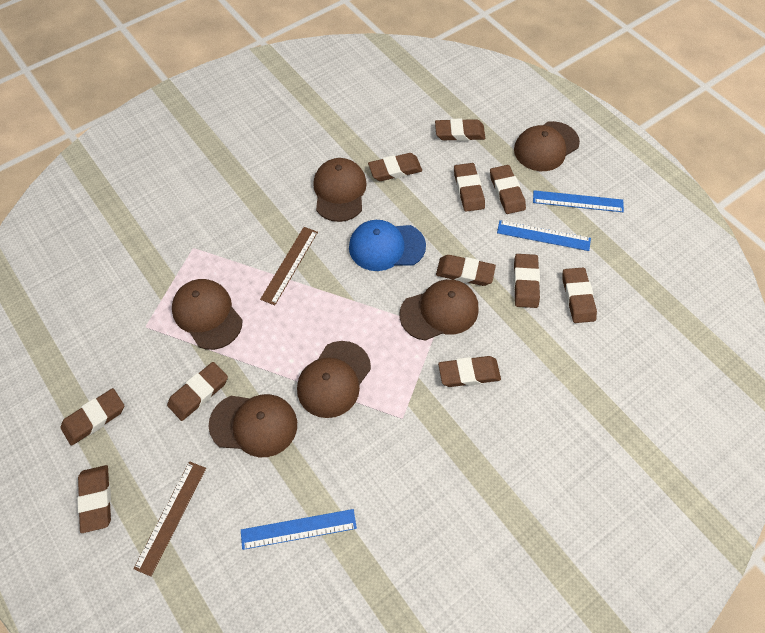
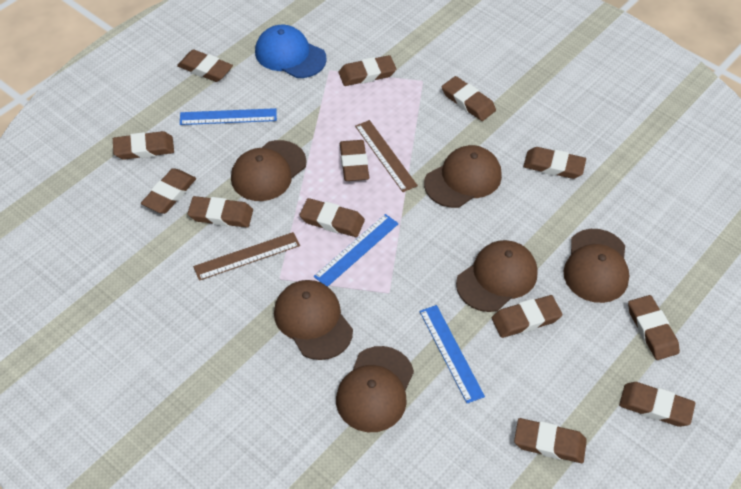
brown eraser: 11 -> 13

